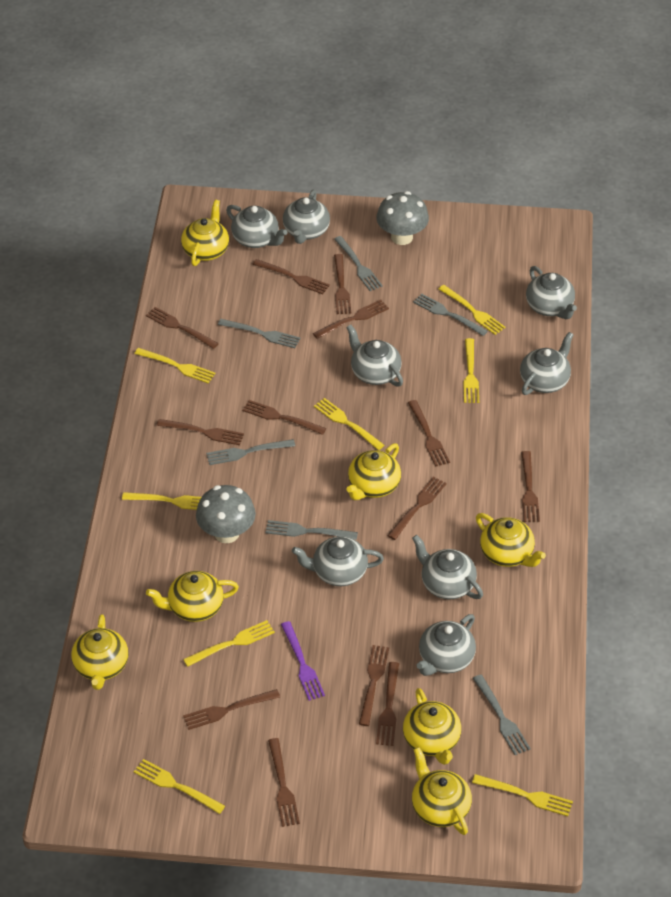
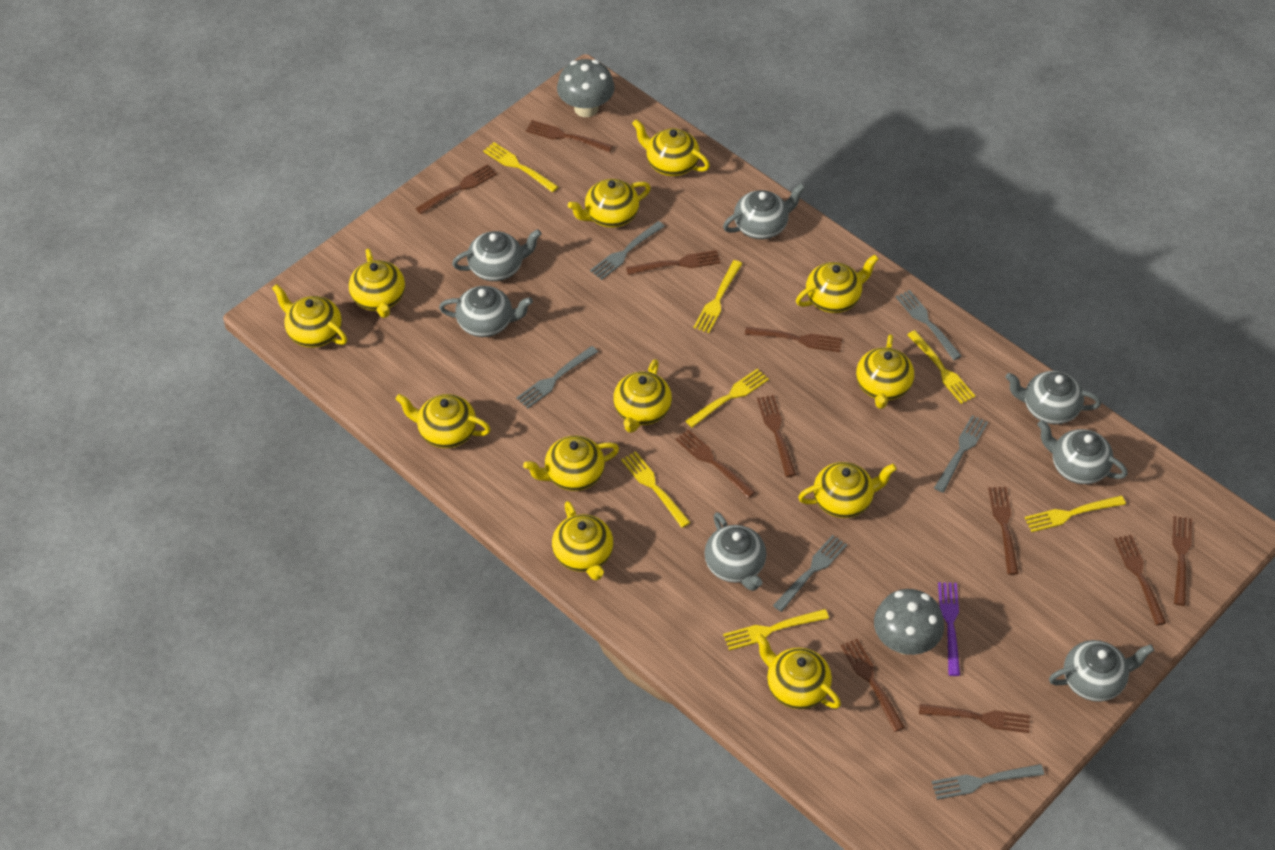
brown fork: 13 -> 11
grey teapot: 8 -> 7
yellow fork: 8 -> 7
yellow teapot: 7 -> 12

